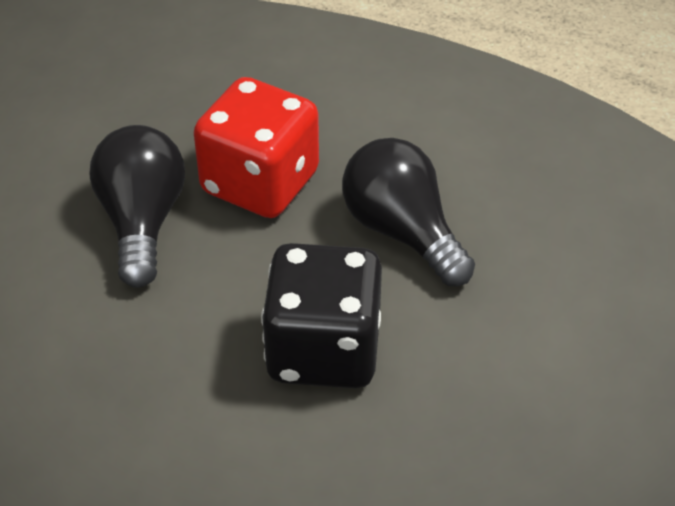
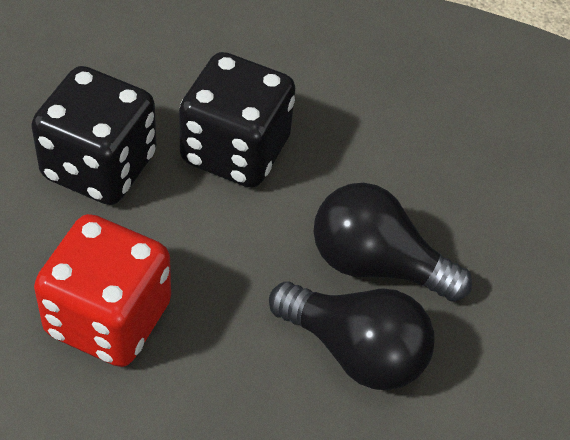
black dice: 1 -> 2

